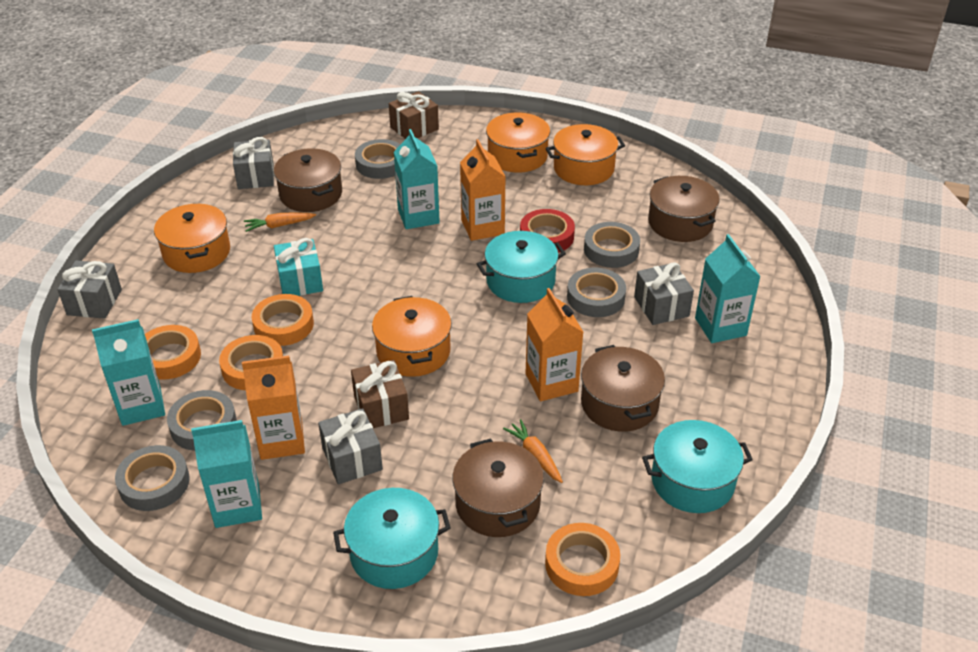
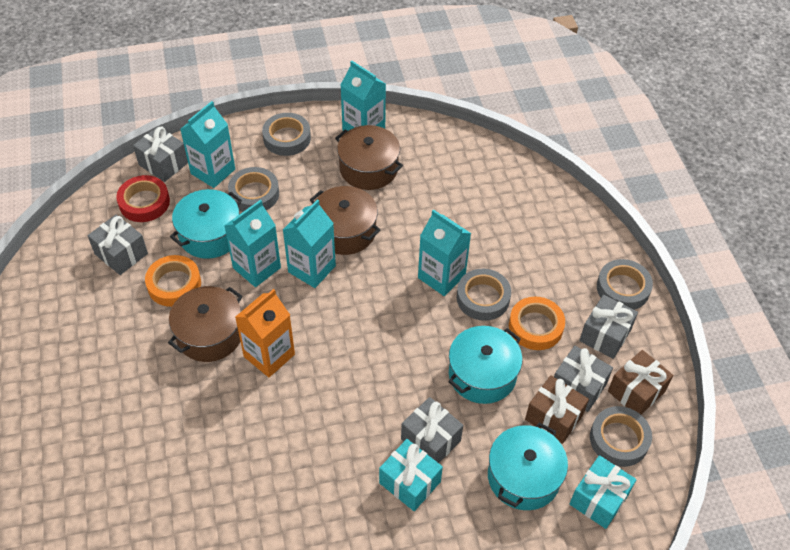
brown pot: 4 -> 3
grey gift: 4 -> 5
orange carrot: 2 -> 0
orange carton: 3 -> 1
orange pot: 4 -> 0
orange tape: 4 -> 2
turquoise carton: 4 -> 5
turquoise gift: 1 -> 2

